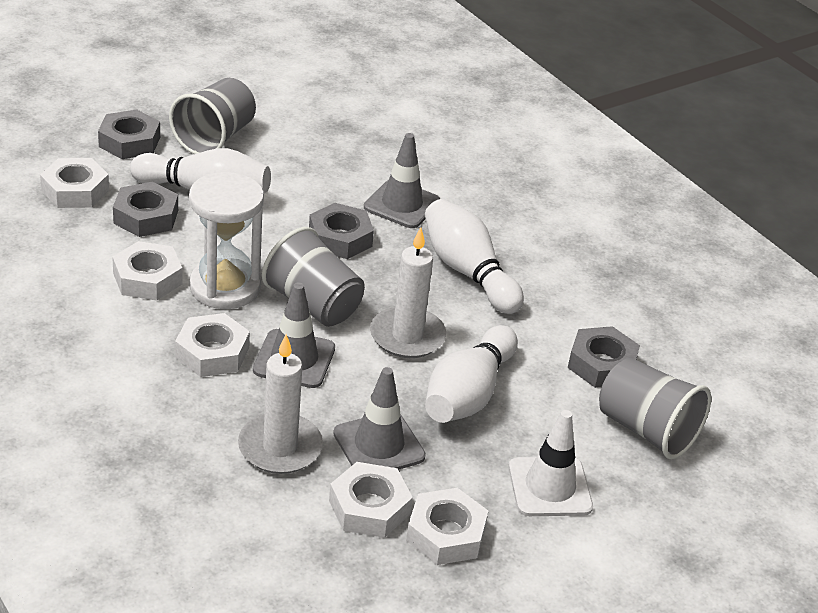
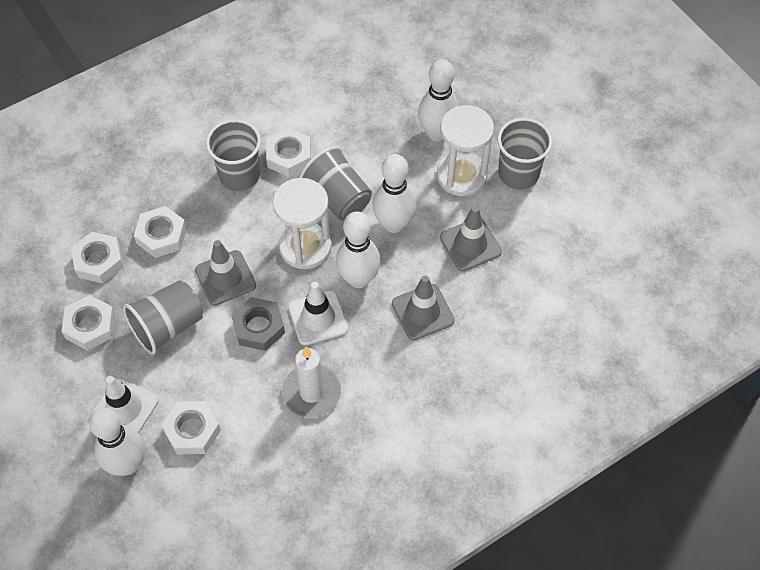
grey cup: 3 -> 4
grey nut: 4 -> 1
white bowling pin: 3 -> 4
white candle: 2 -> 1
white hourglass: 1 -> 2
white traffic cone: 1 -> 2

